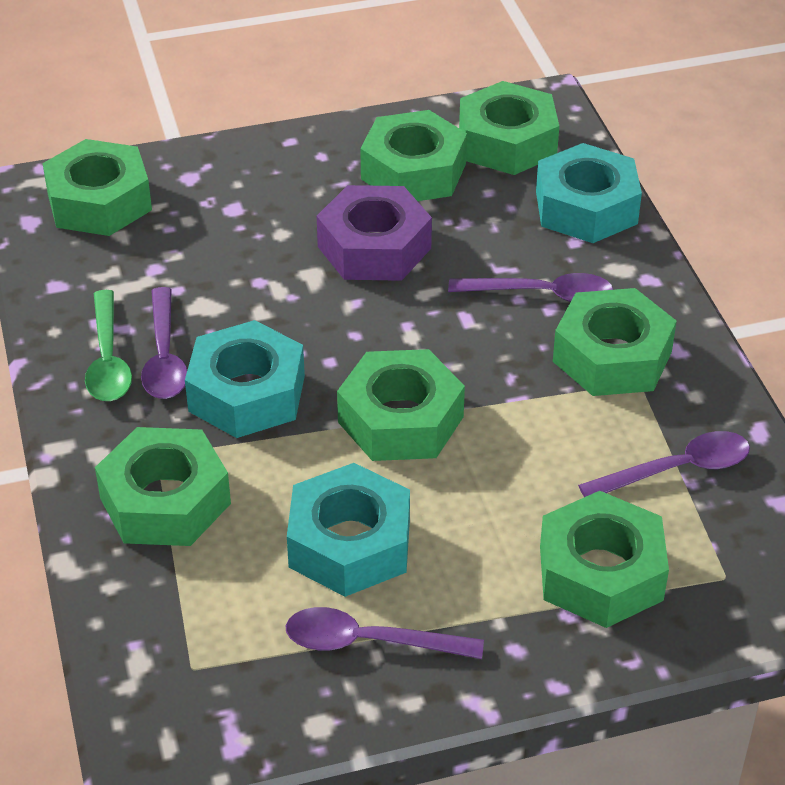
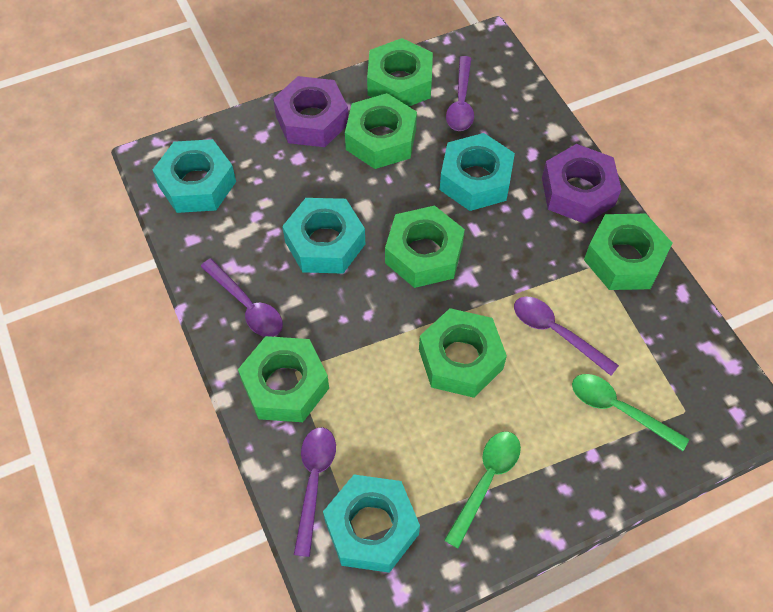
green nut: 7 -> 6
green spoon: 1 -> 2
purple nut: 1 -> 2
turquoise nut: 3 -> 4

